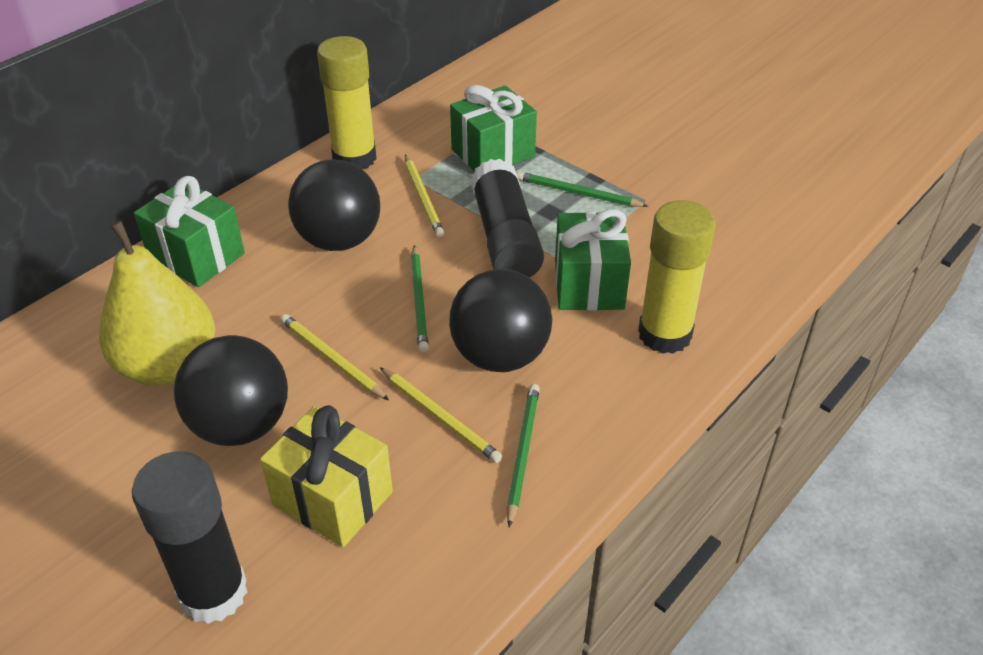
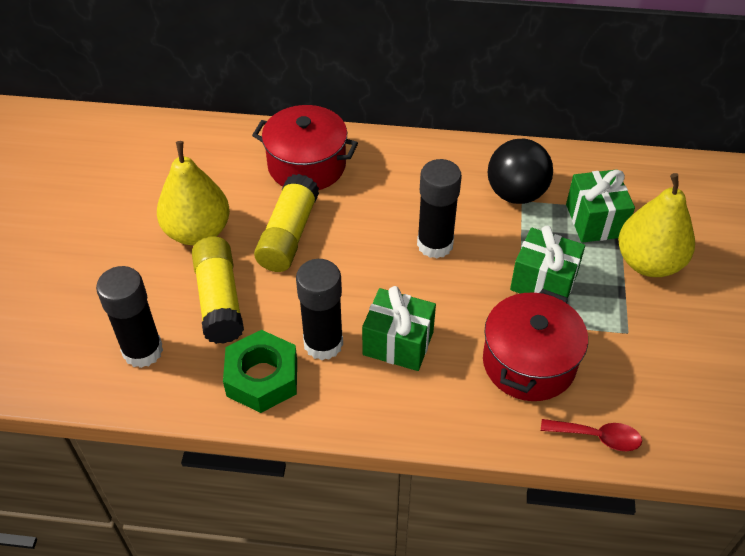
black ball: 3 -> 1
black glue stick: 2 -> 3
green nut: 0 -> 1
green pencil: 3 -> 0
red pot: 0 -> 2
red spoon: 0 -> 1
yellow gift: 1 -> 0
yellow pear: 1 -> 2
yellow pencil: 3 -> 0

